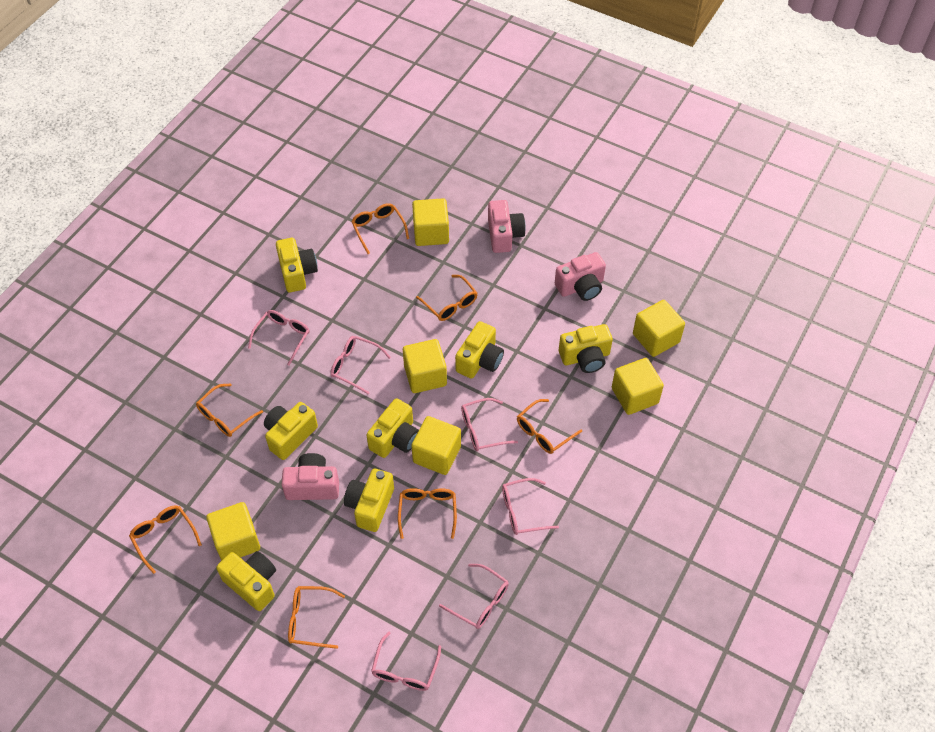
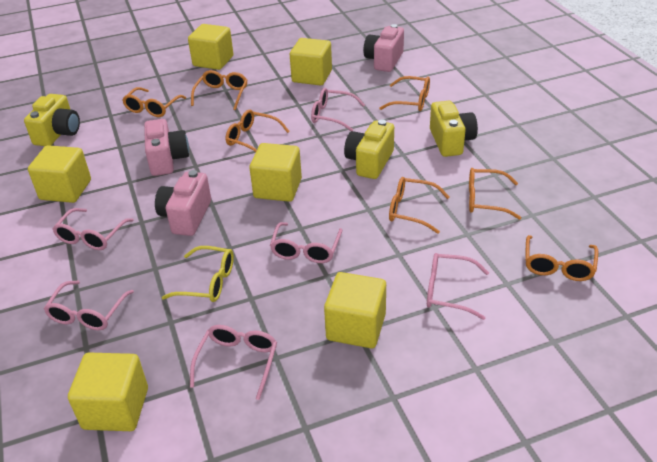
yellow camera: 7 -> 3
yellow glasses: 0 -> 1

